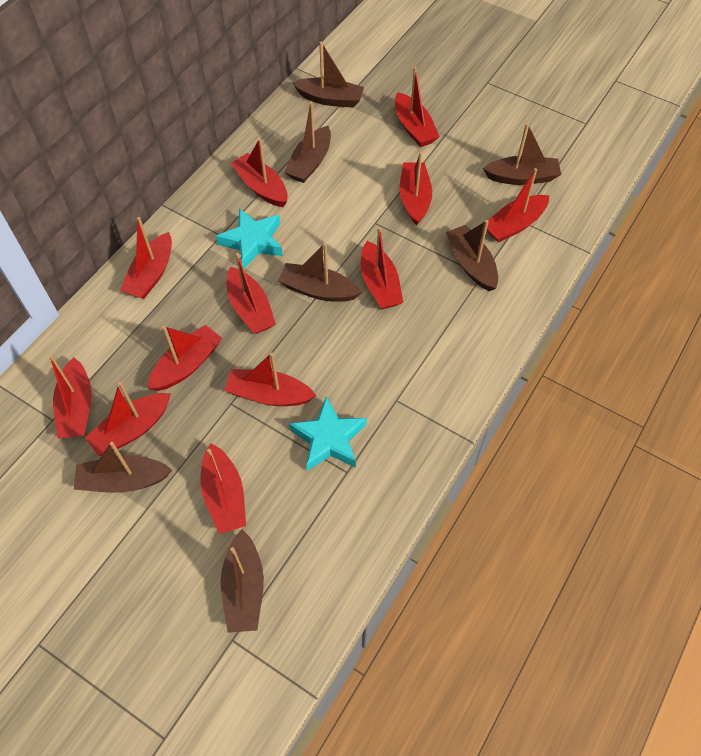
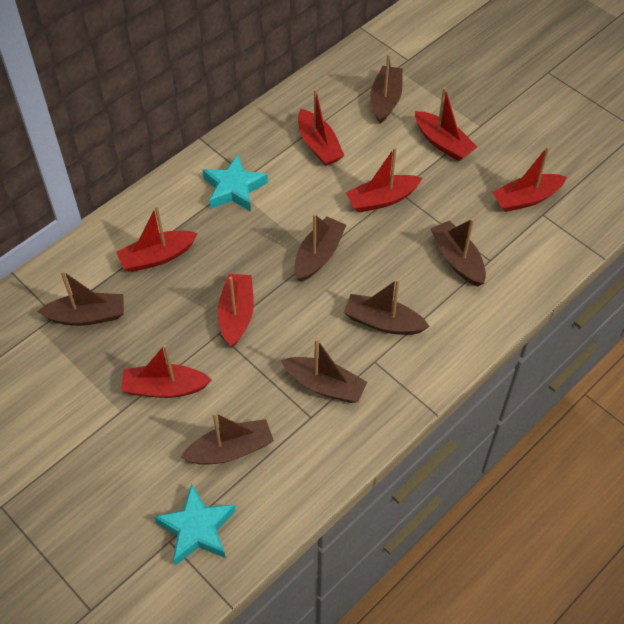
red boat: 12 -> 7

